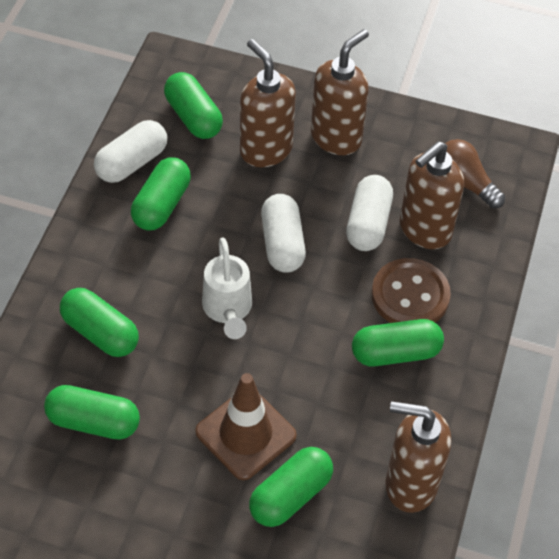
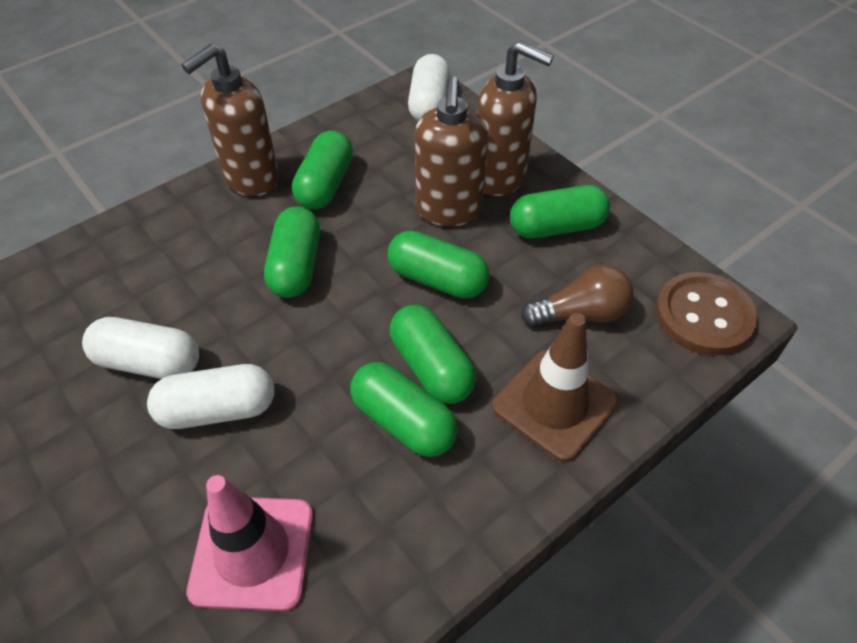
brown soap dispenser: 4 -> 3
pink traffic cone: 0 -> 1
white watering can: 1 -> 0

